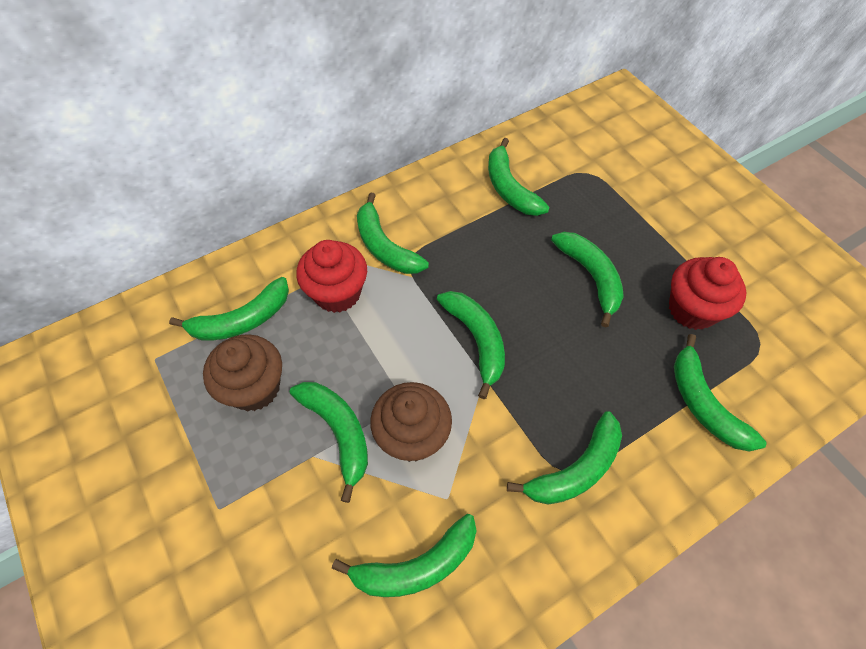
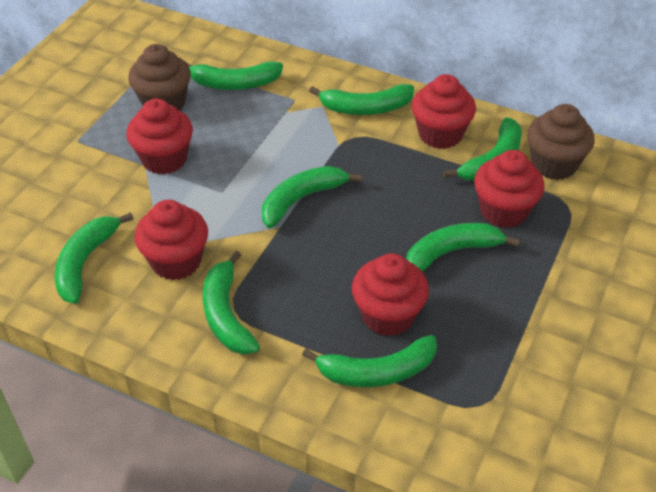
green banana: 9 -> 8
red cupcake: 2 -> 5

